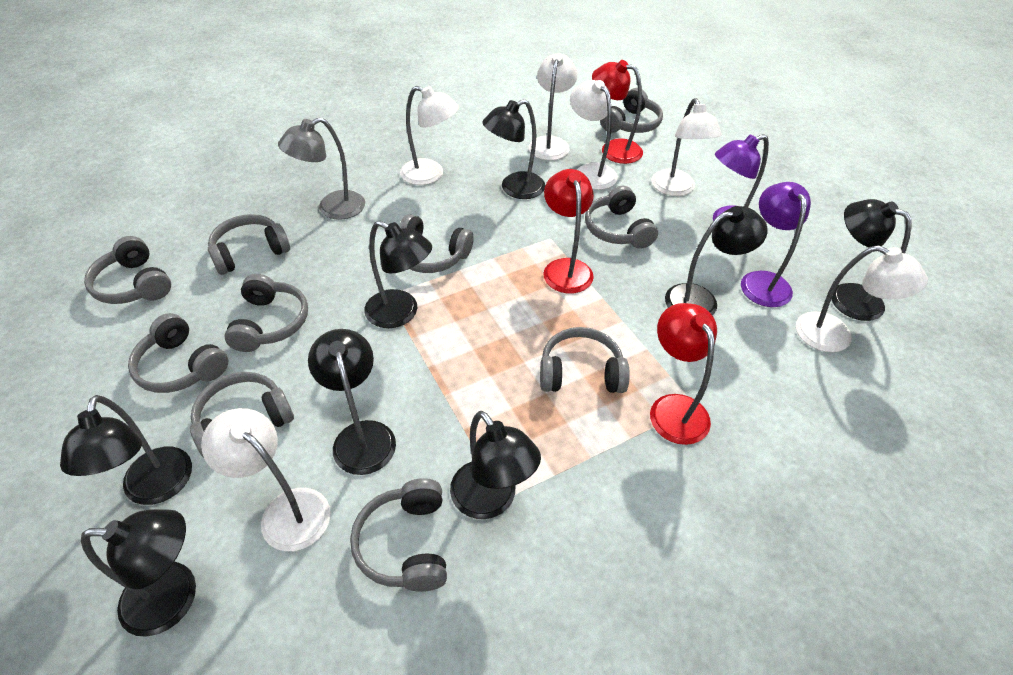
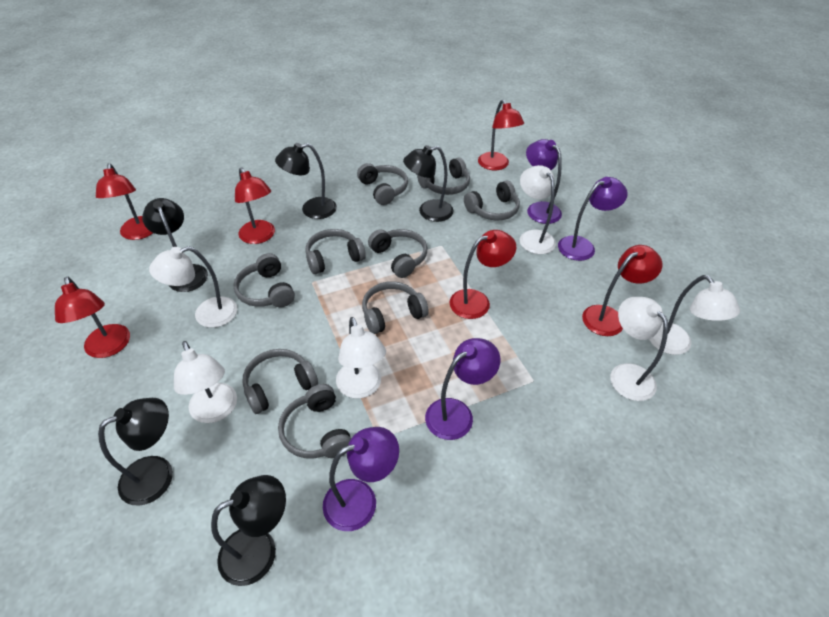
black lamp: 8 -> 5
grey headphones: 10 -> 9
grey lamp: 1 -> 0
purple lamp: 2 -> 4
red lamp: 3 -> 6

